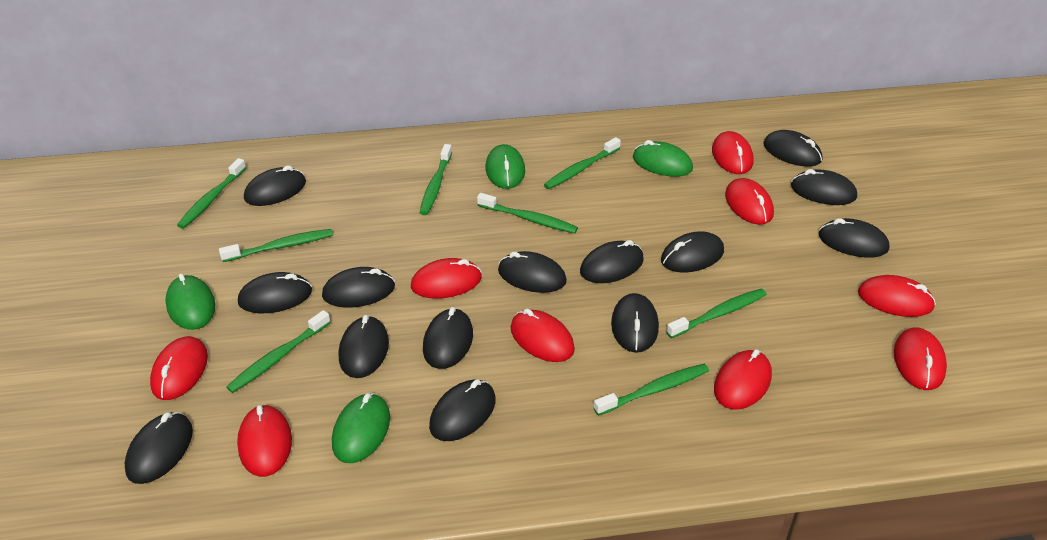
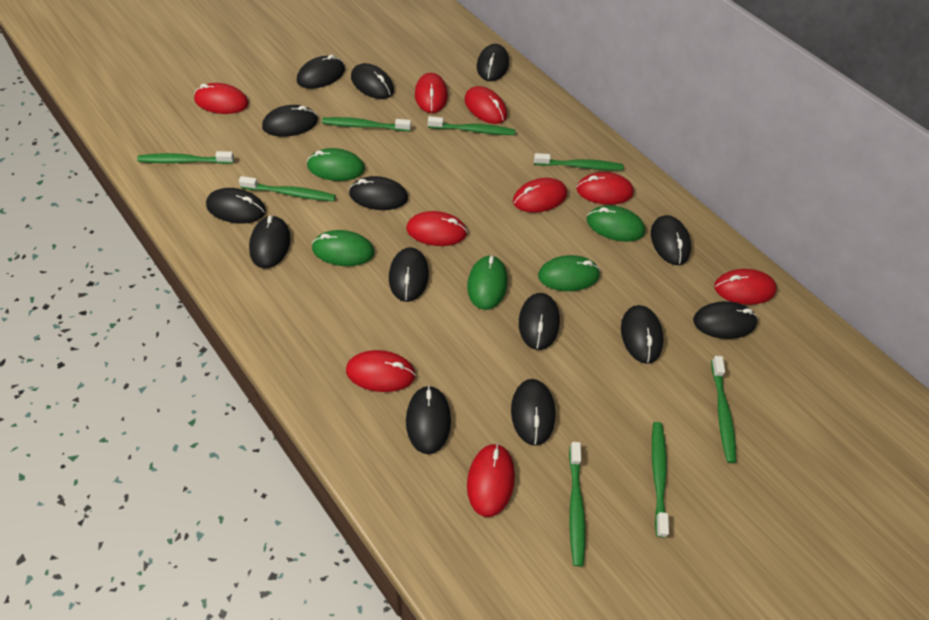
green mouse: 4 -> 5

